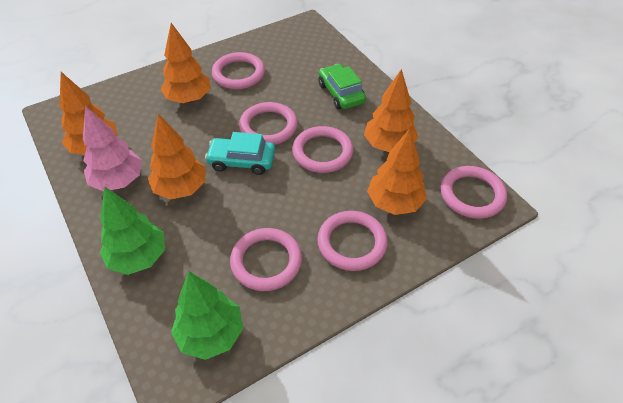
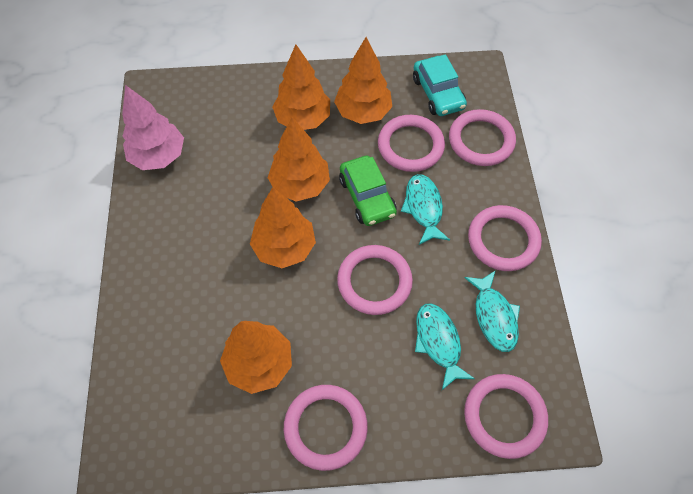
green tree: 2 -> 0
turquoise fish: 0 -> 3

